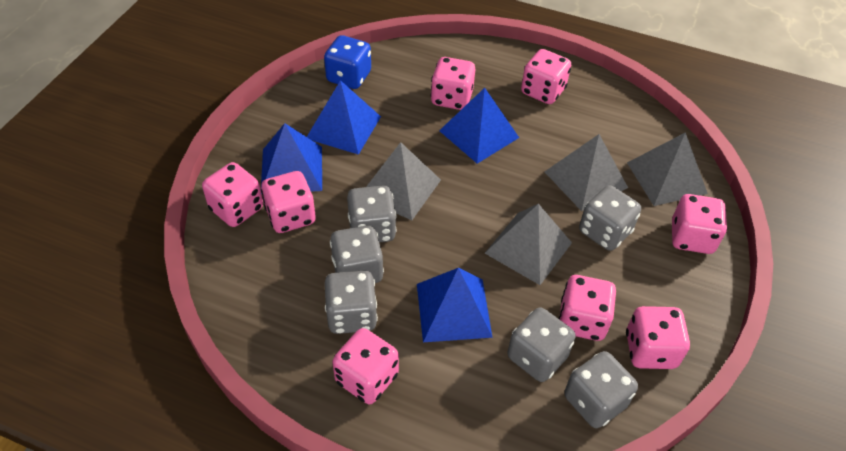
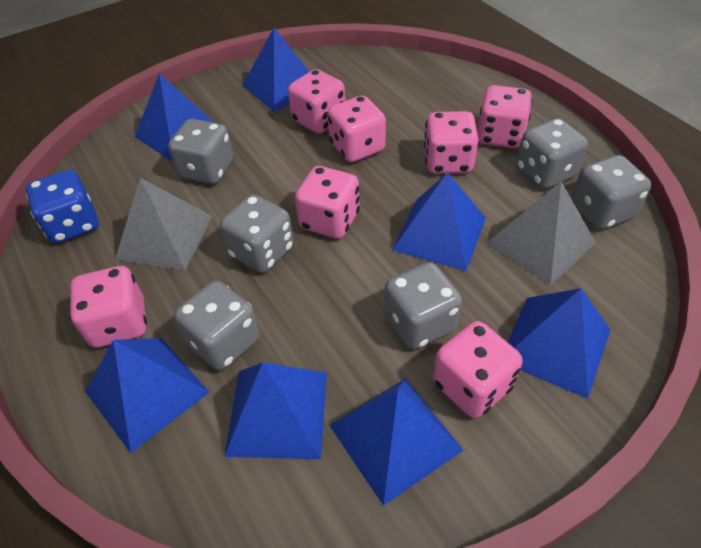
blue pyramid: 4 -> 7
grey pyramid: 4 -> 2
pink dice: 8 -> 7

